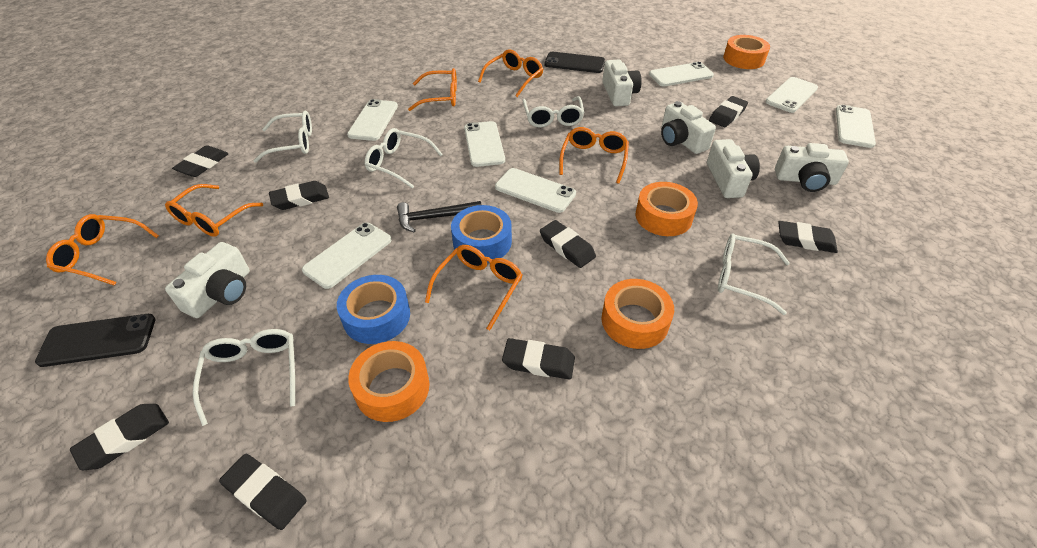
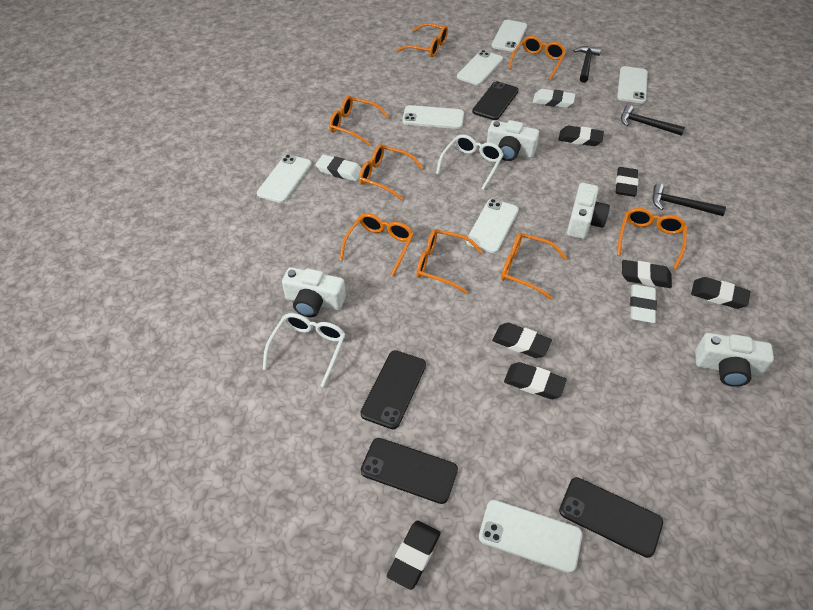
black eraser: 8 -> 7
black hammer: 1 -> 3
black phone: 2 -> 4
blue tape: 2 -> 0
orange glasses: 6 -> 8
orange tape: 4 -> 0
white camera: 5 -> 4
white eraser: 0 -> 3
white glasses: 5 -> 2

